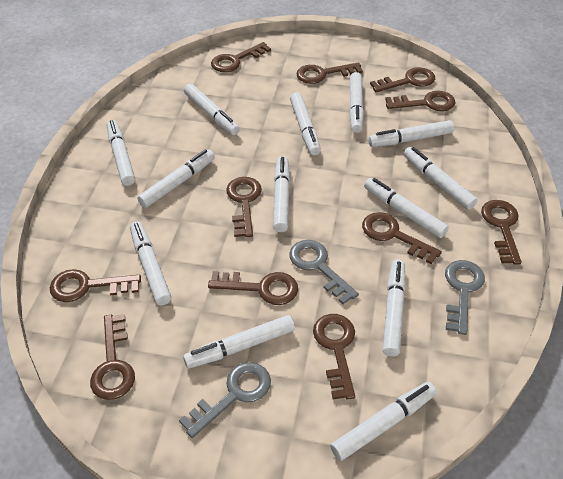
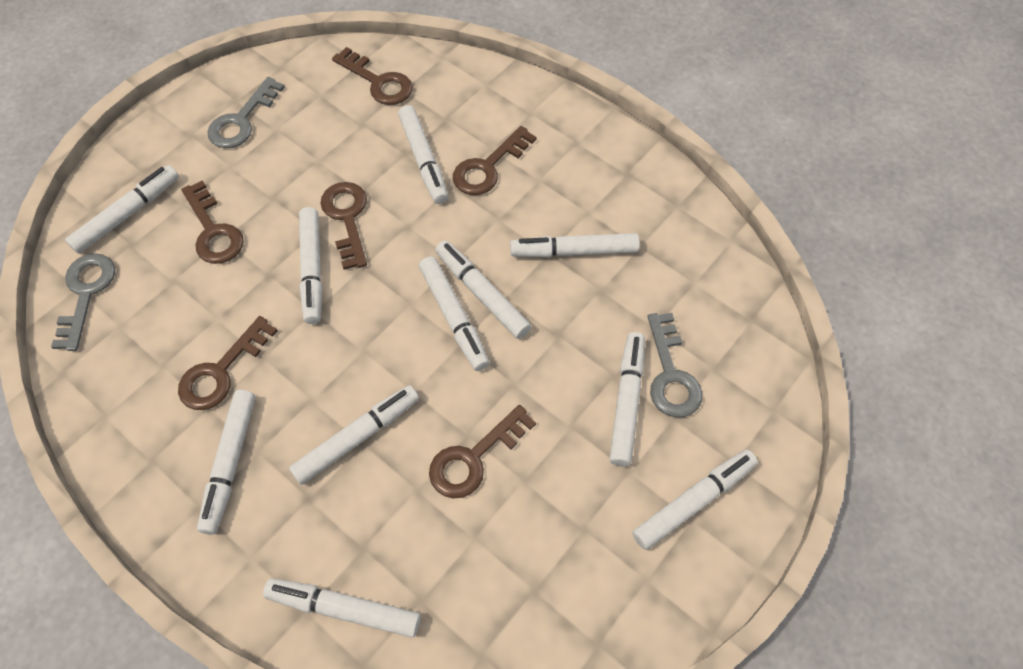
brown key: 11 -> 6
white marker: 13 -> 11

